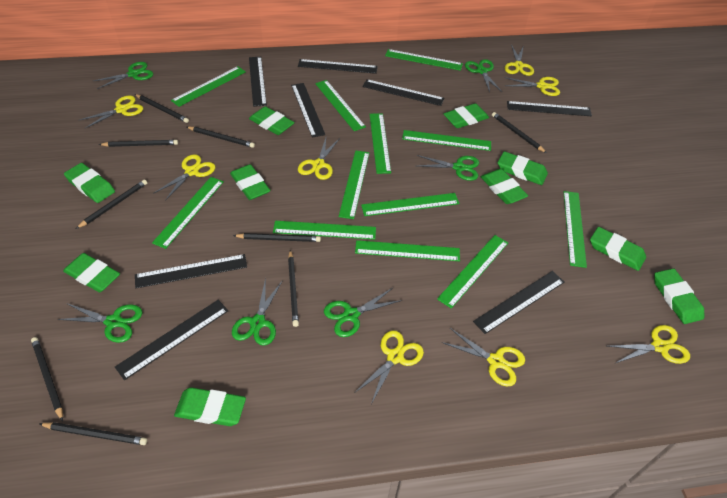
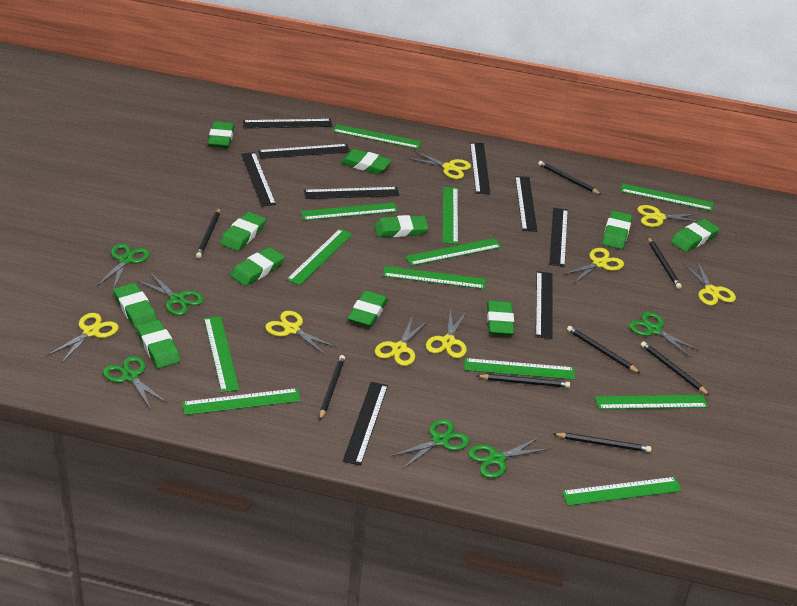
black pencil: 9 -> 8
black ruler: 8 -> 9
green eraser: 10 -> 11

